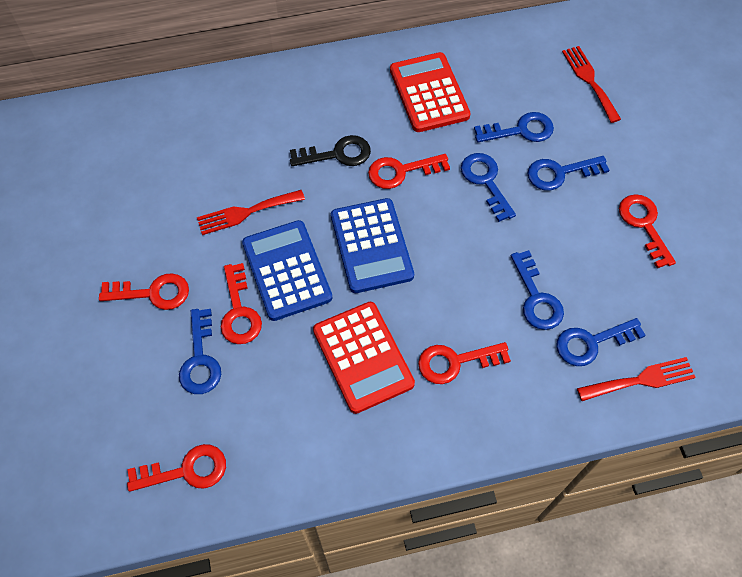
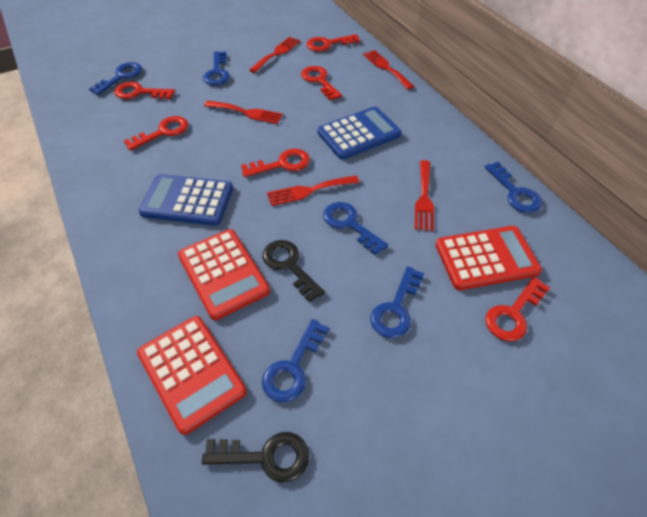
black key: 1 -> 2
red calculator: 2 -> 3
red fork: 3 -> 5

